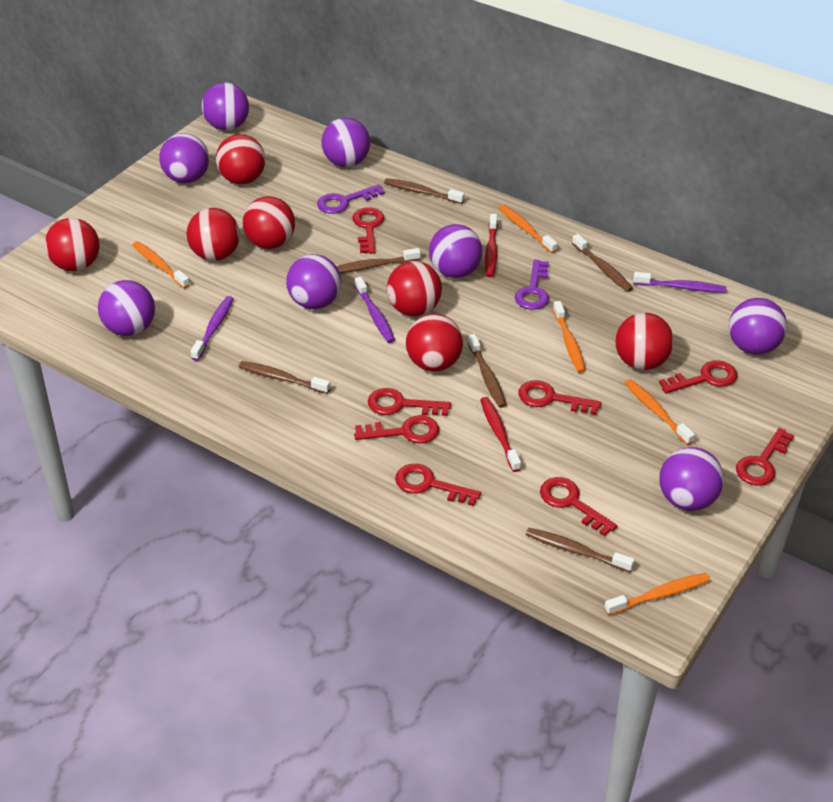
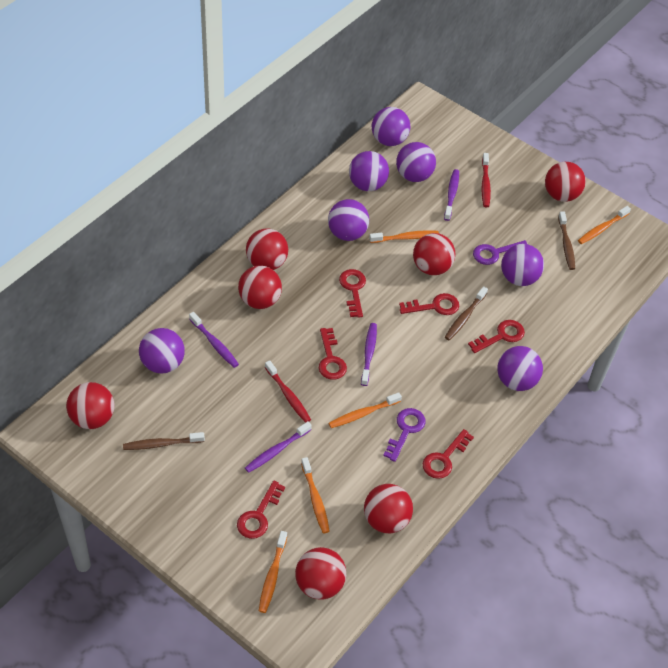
brown toothbrush: 6 -> 3
purple ball: 8 -> 7
purple toothbrush: 3 -> 4
red key: 8 -> 6

